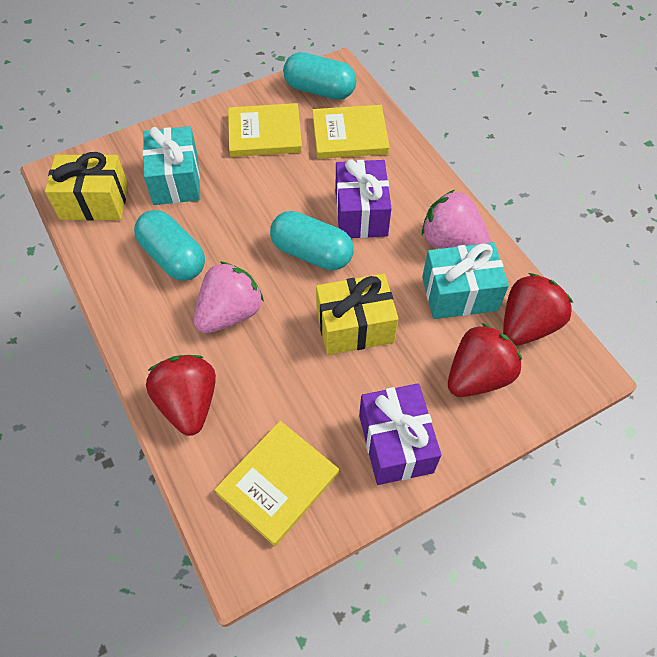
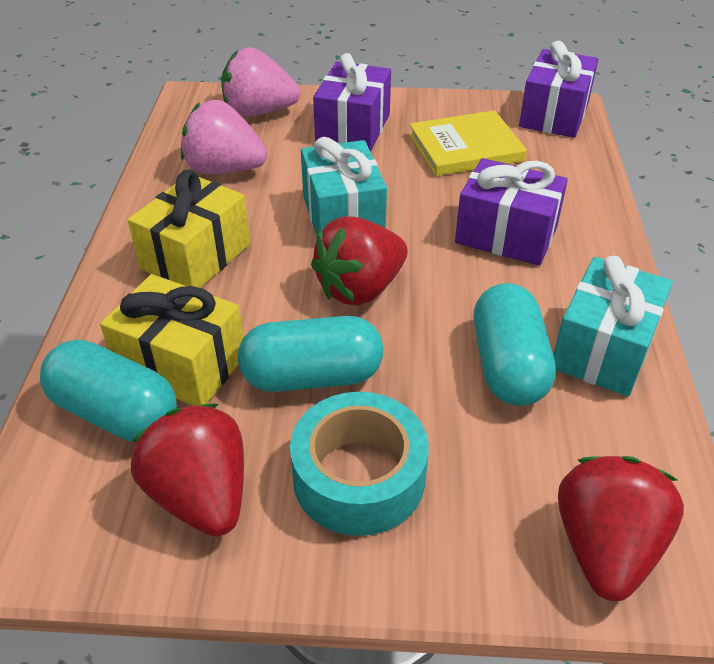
purple gift: 2 -> 3
turquoise tape: 0 -> 1
yellow book: 3 -> 1

